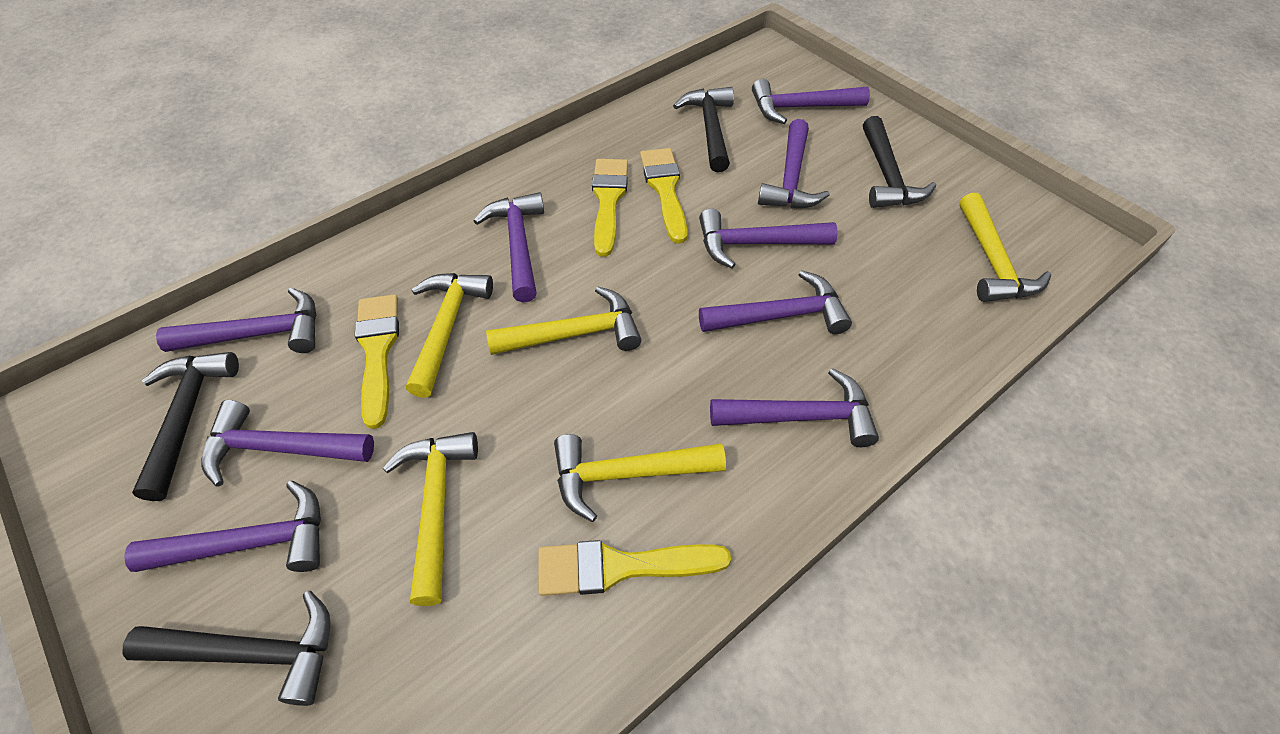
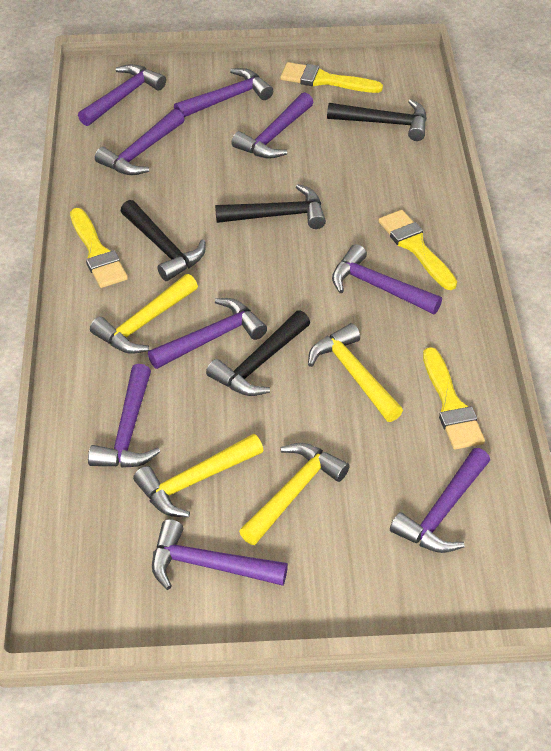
yellow hammer: 5 -> 4

